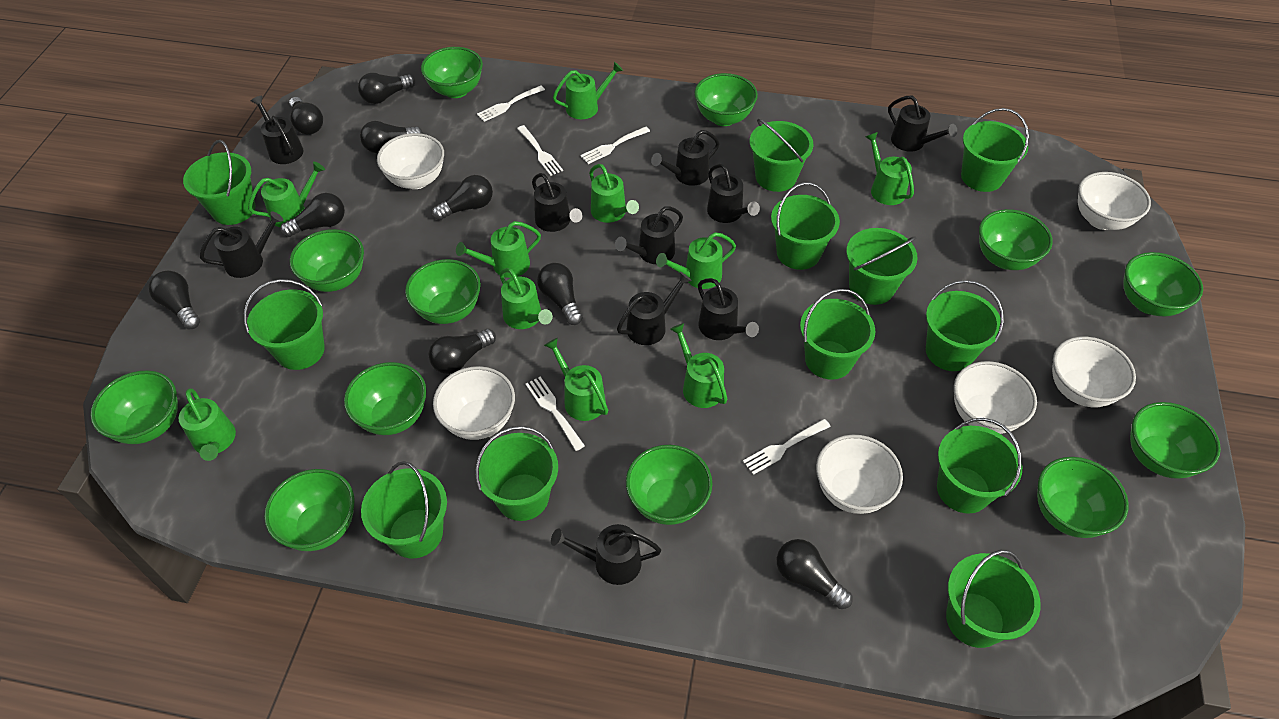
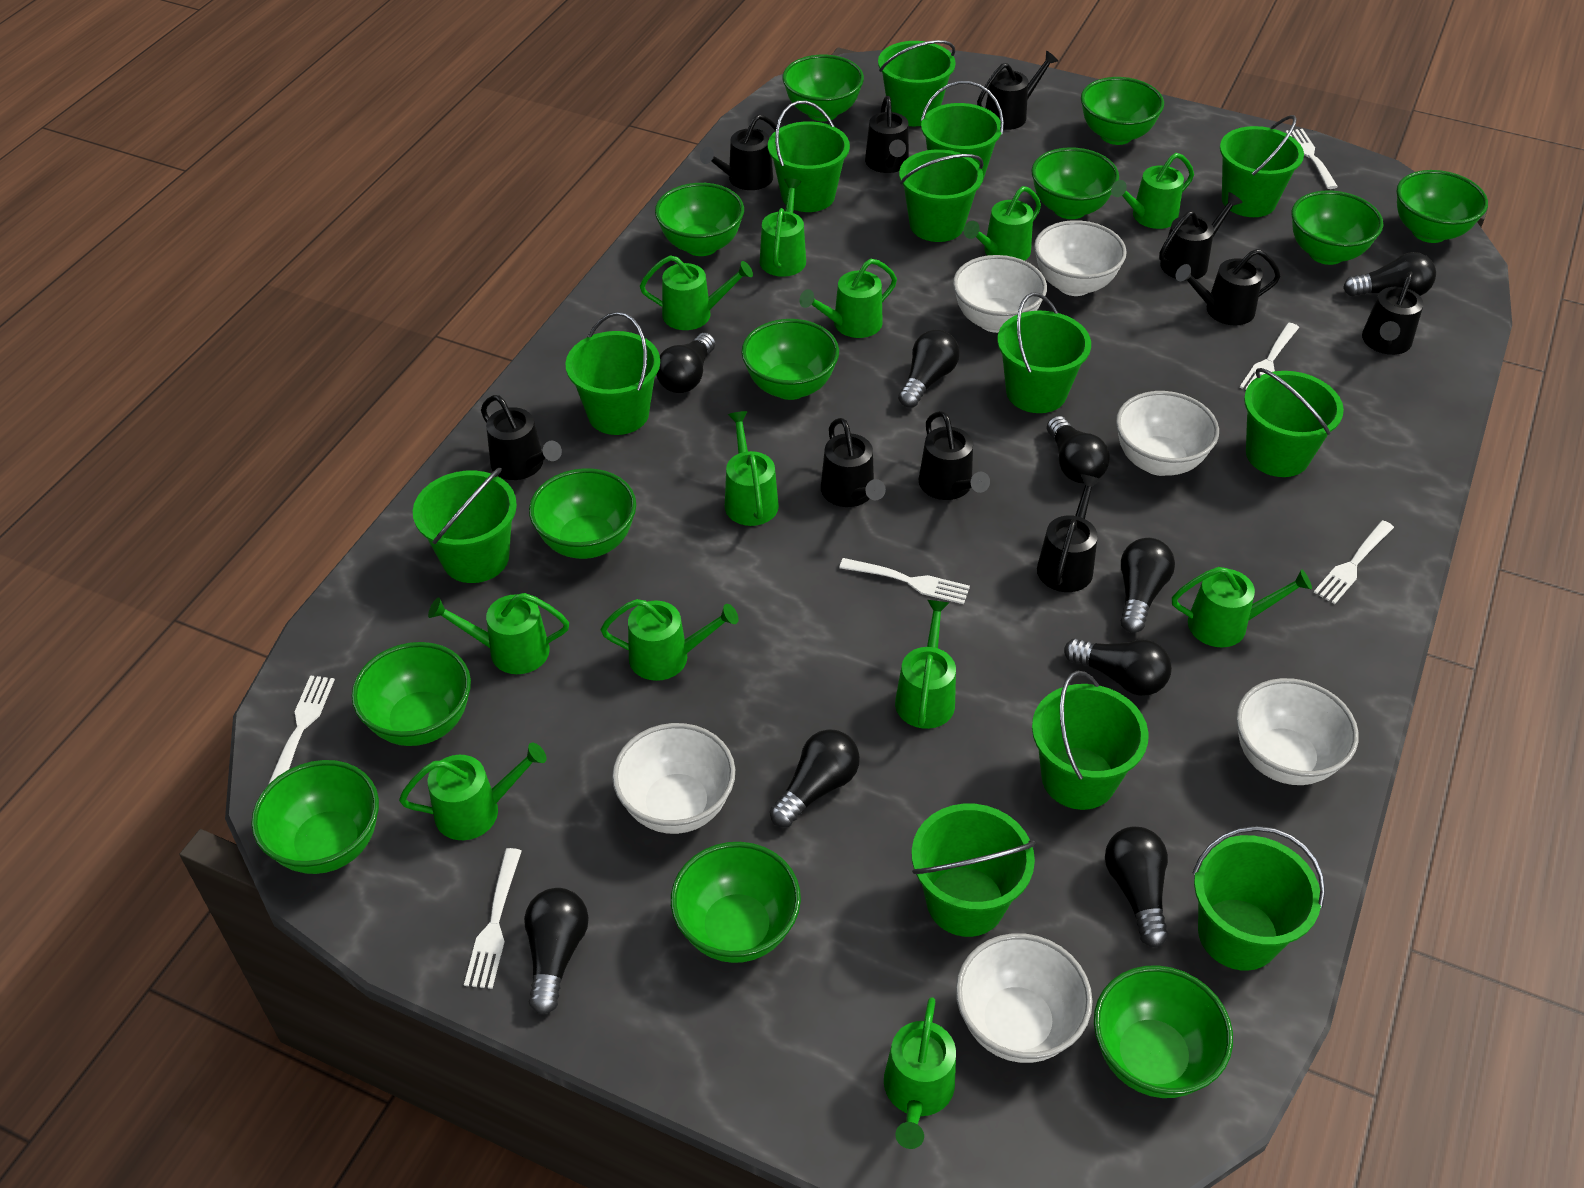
green watering can: 10 -> 12
white fork: 5 -> 6

